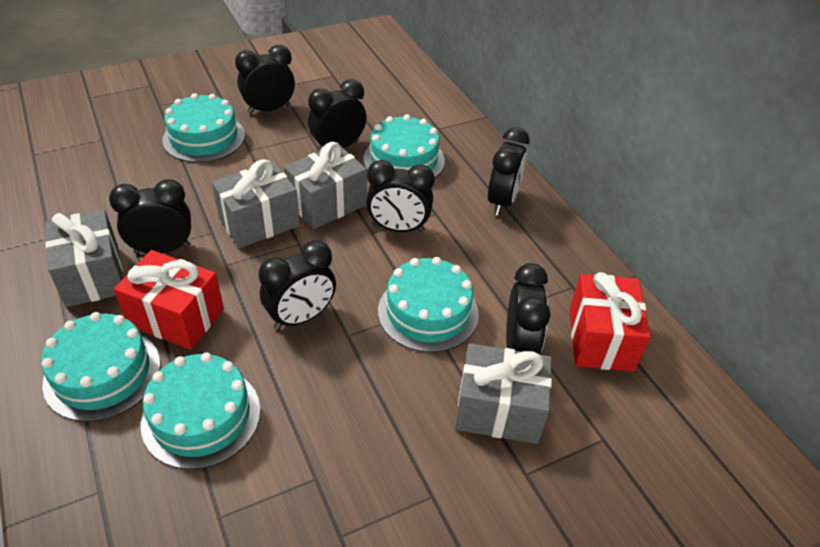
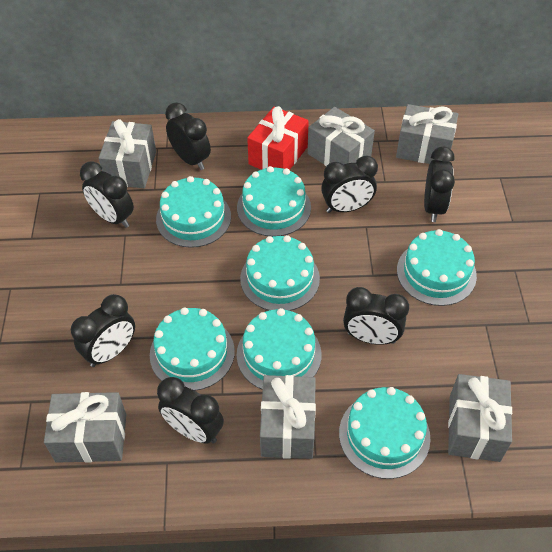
grey gift: 4 -> 6
red gift: 2 -> 1
turquoise cake: 5 -> 7

